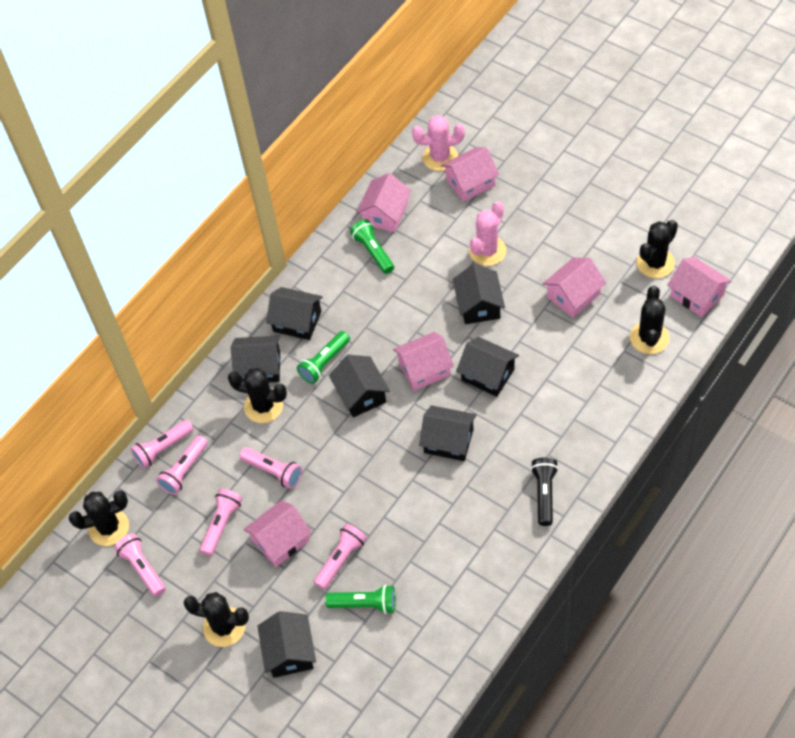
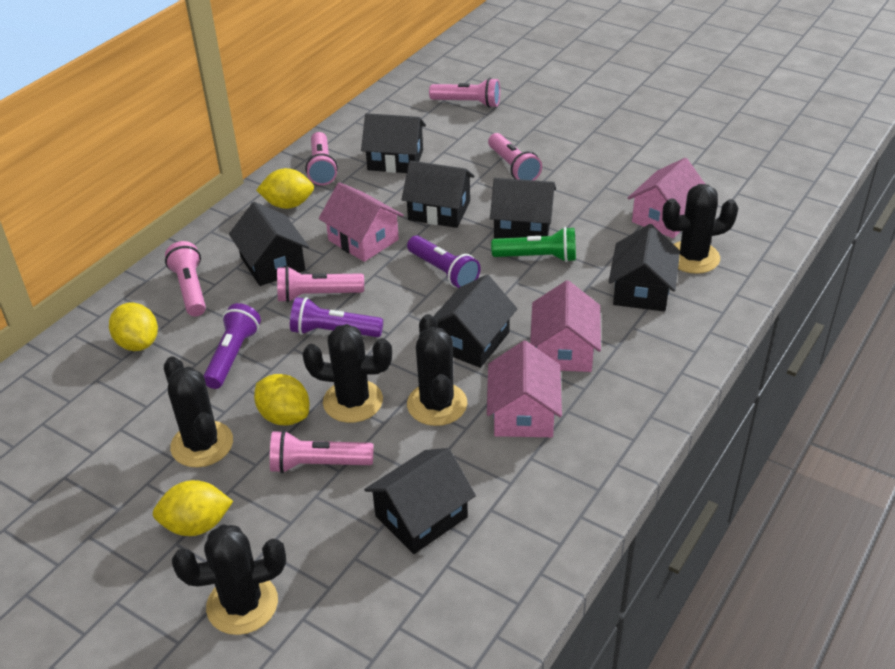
black flashlight: 1 -> 0
green flashlight: 3 -> 1
pink cactus: 2 -> 0
pink house: 6 -> 4
purple flashlight: 0 -> 3
yellow lemon: 0 -> 4

